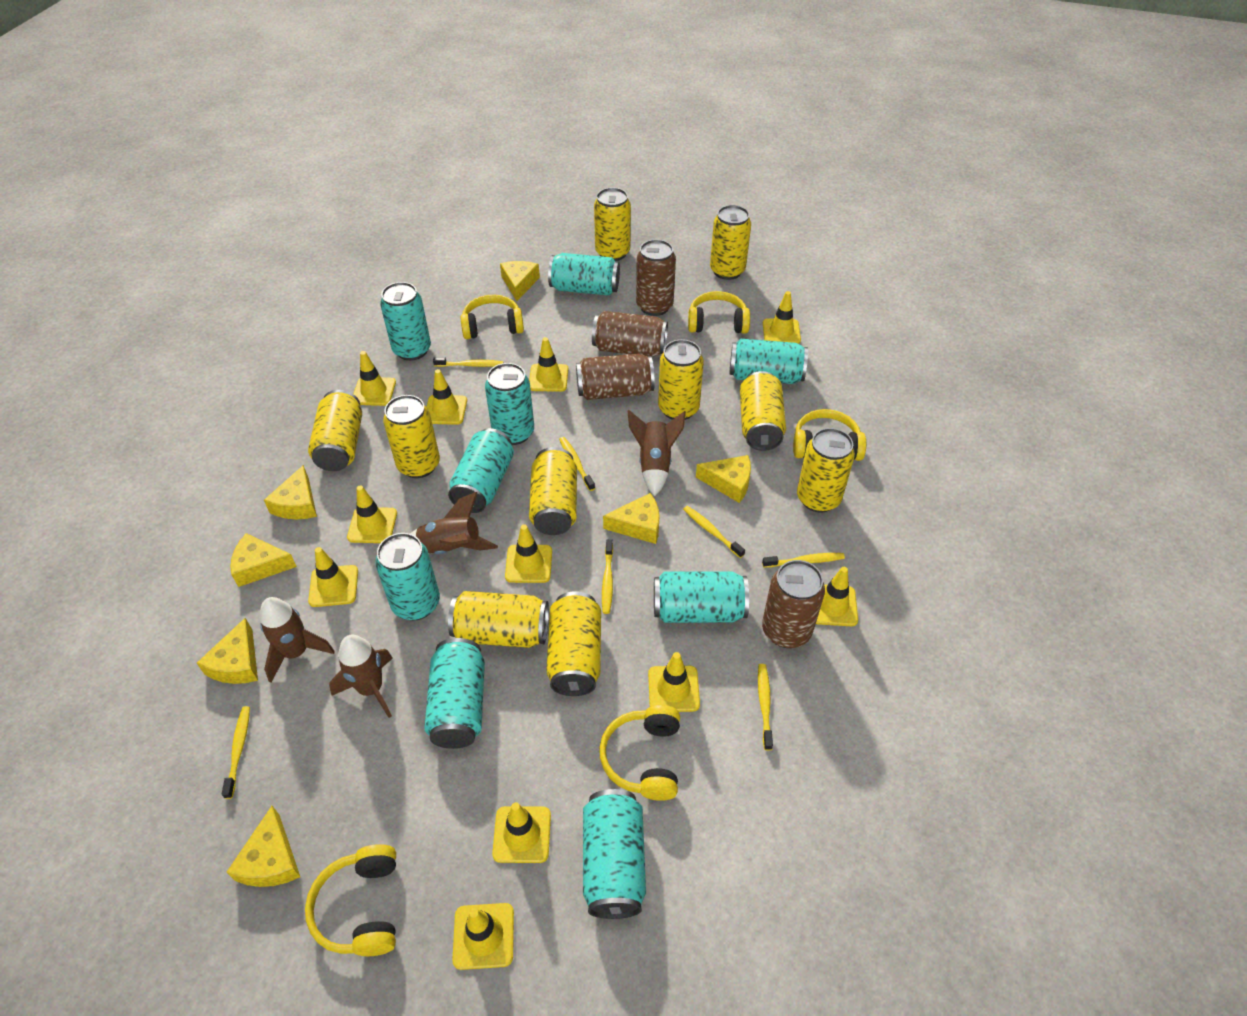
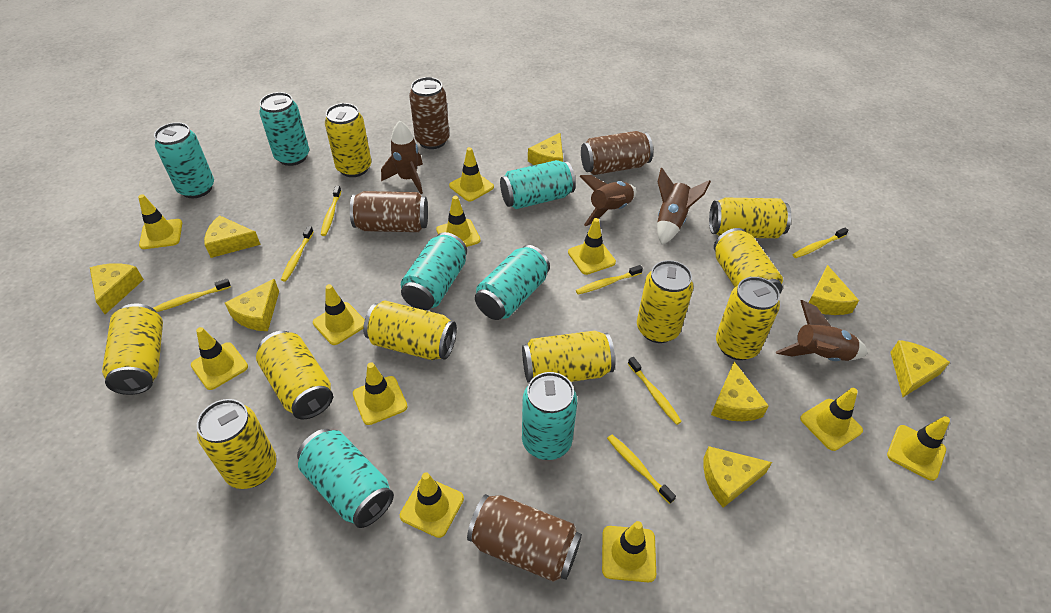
turquoise can: 9 -> 7
yellow cheese: 7 -> 8
yellow headphones: 5 -> 0

